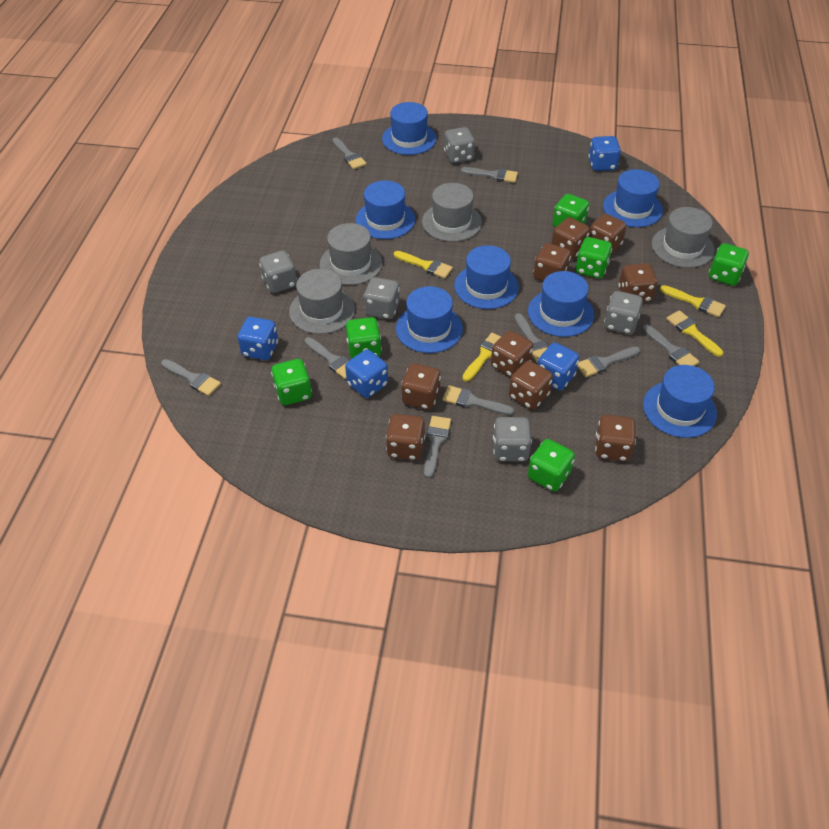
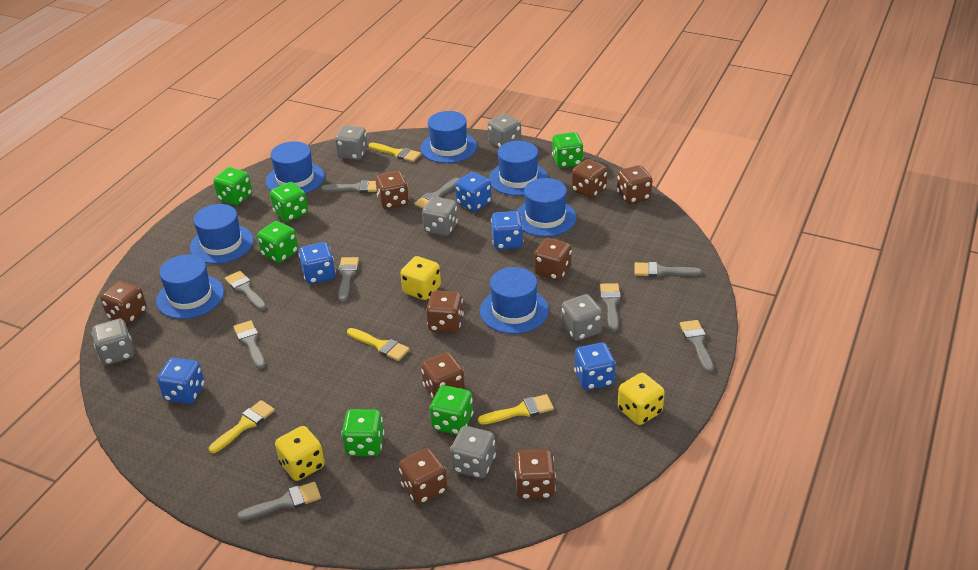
blue dice: 4 -> 5
grey dice: 5 -> 6
grey hat: 4 -> 0
yellow dice: 0 -> 3

